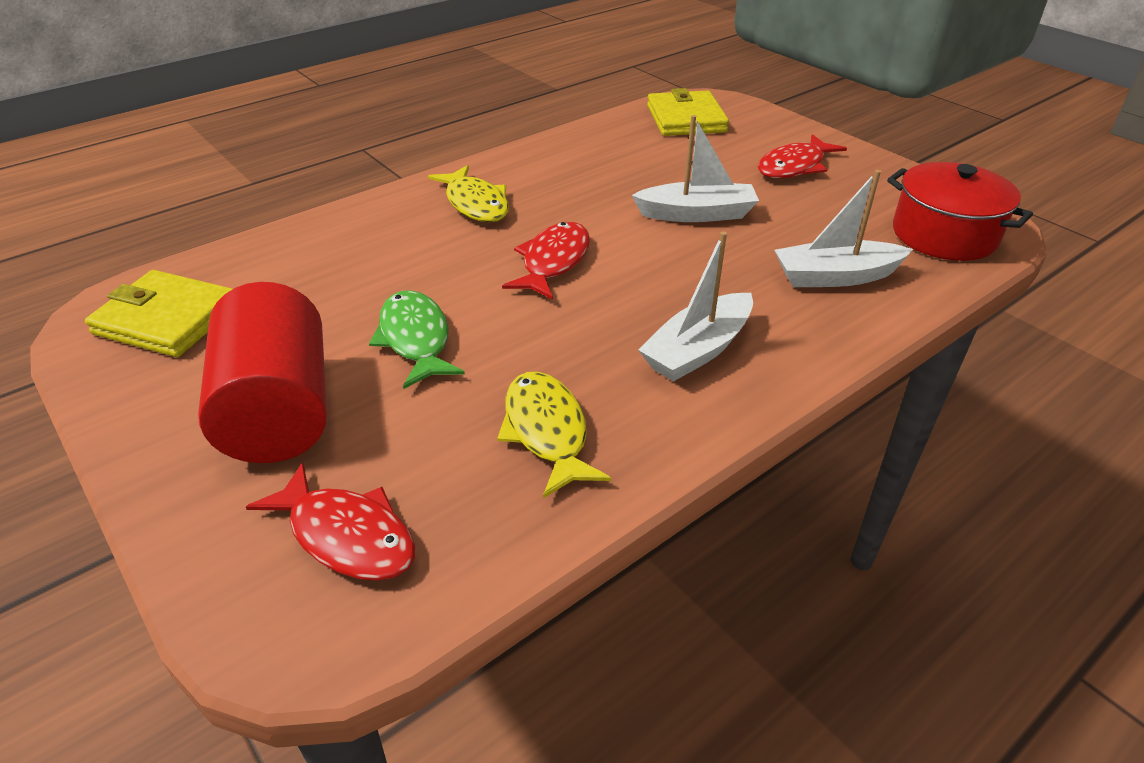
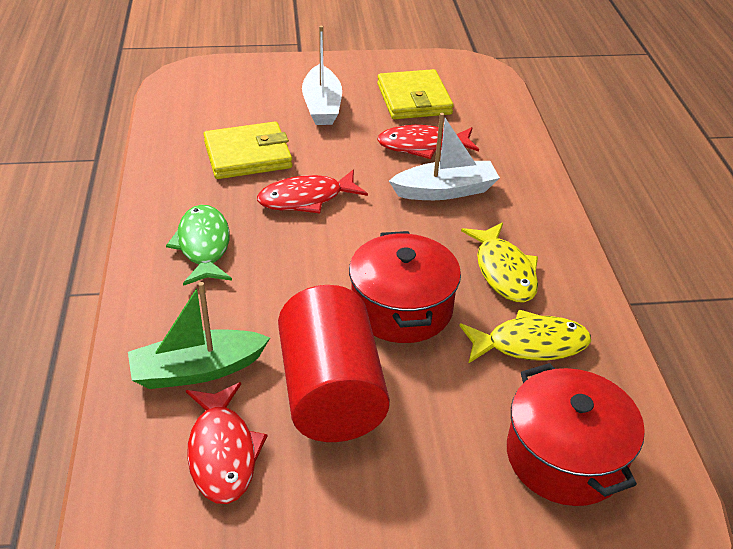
green boat: 0 -> 1
red pot: 1 -> 2
white boat: 3 -> 2

